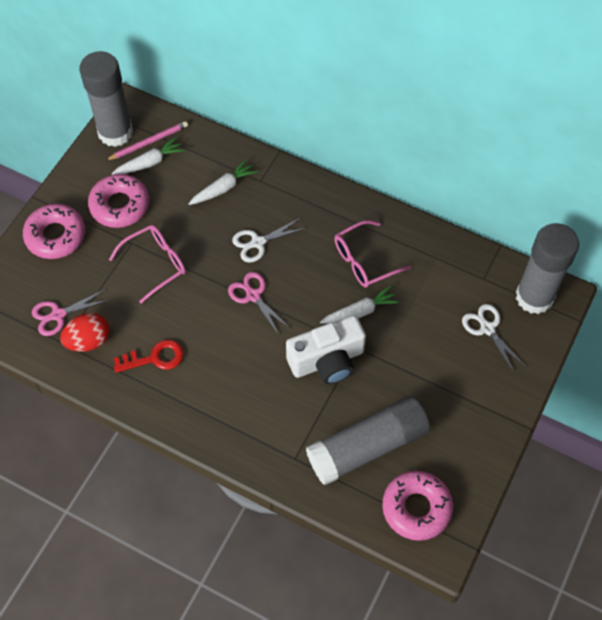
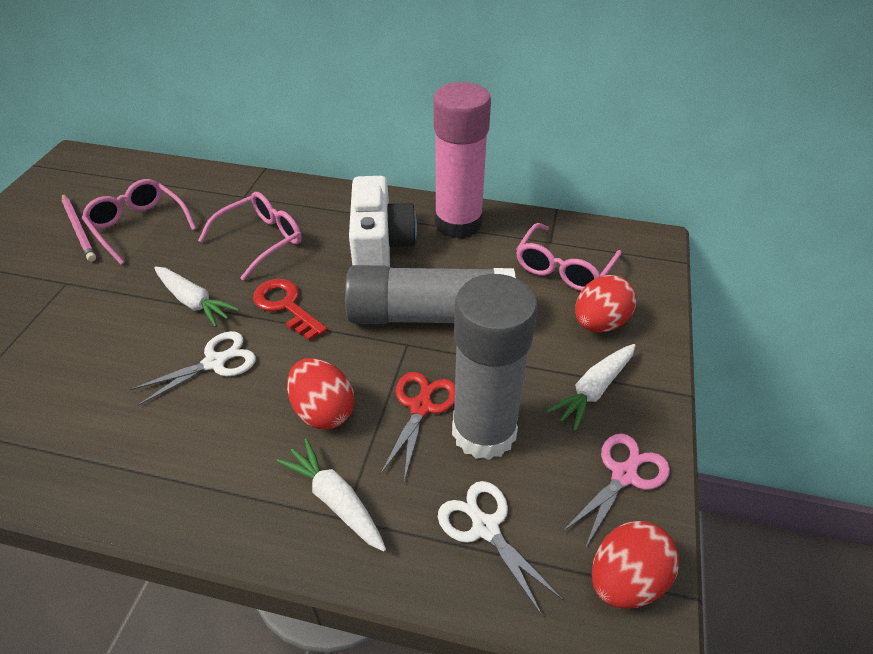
grey glue stick: 3 -> 2
pink donut: 3 -> 0
pink glasses: 2 -> 3
pink glue stick: 0 -> 1
pink scissors: 2 -> 1
red egg: 1 -> 3
red scissors: 0 -> 1

